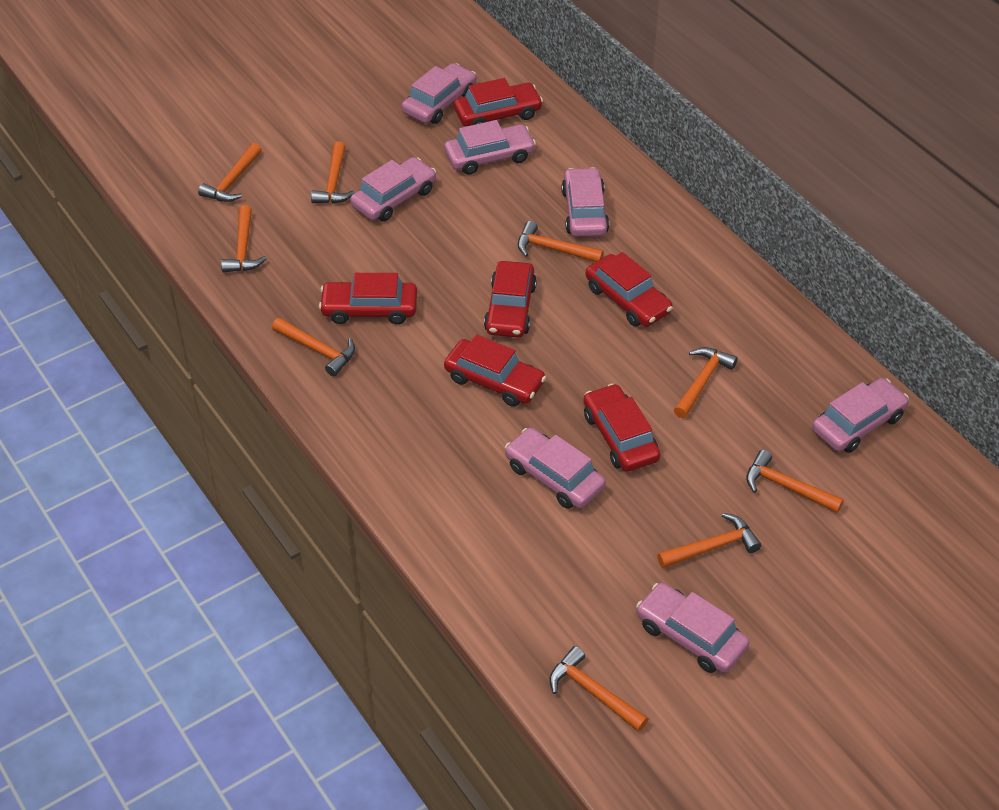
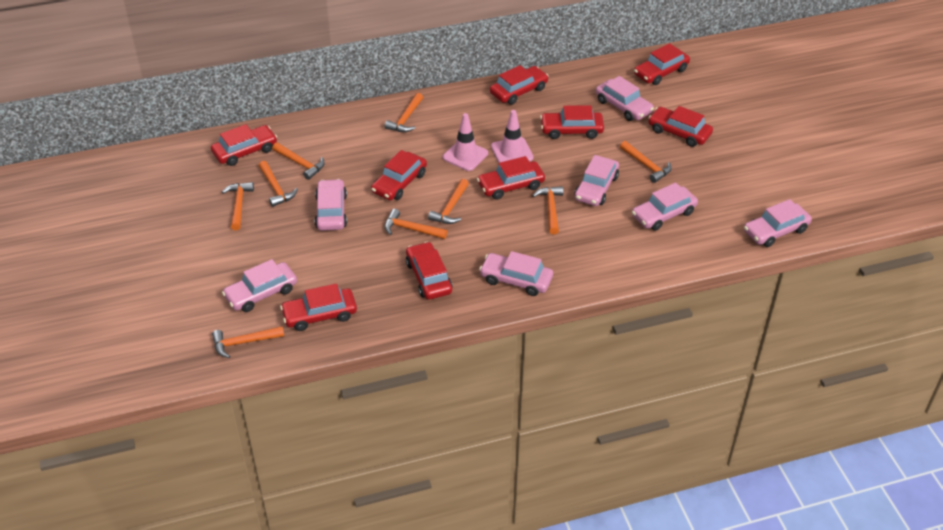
pink traffic cone: 0 -> 2
red car: 6 -> 9

